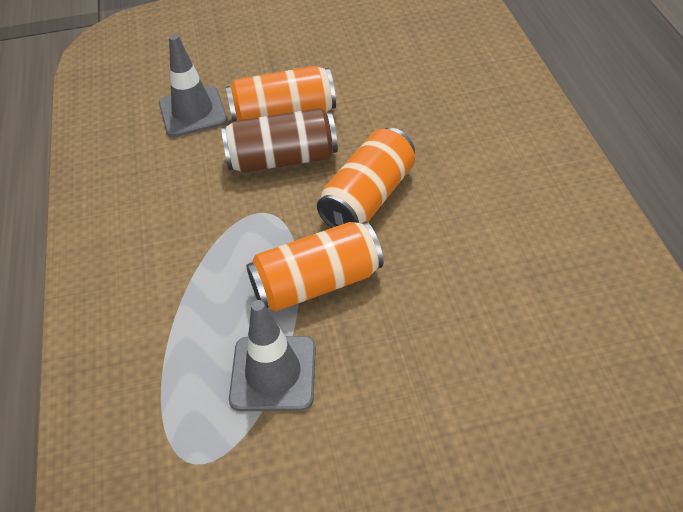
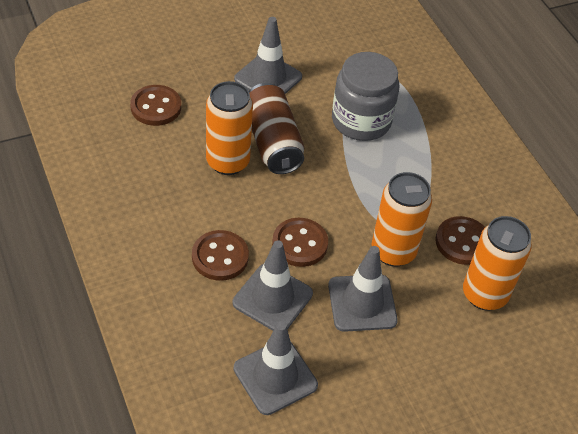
brown button: 0 -> 4
grey jar: 0 -> 1
grey traffic cone: 2 -> 4

